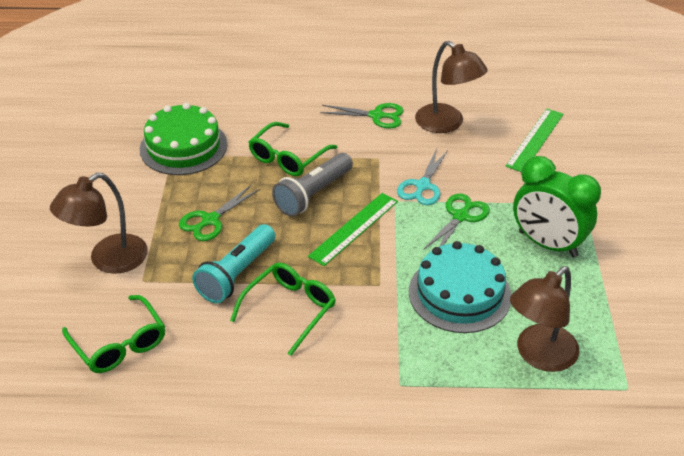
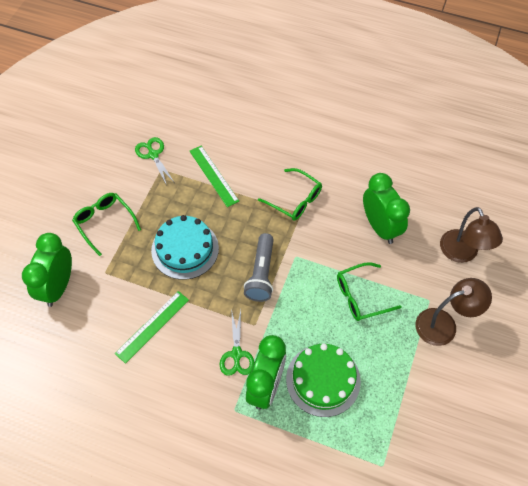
brown lamp: 3 -> 2
green clock: 1 -> 3
green scissors: 3 -> 2
turquoise flashlight: 1 -> 0
turquoise scissors: 1 -> 0

